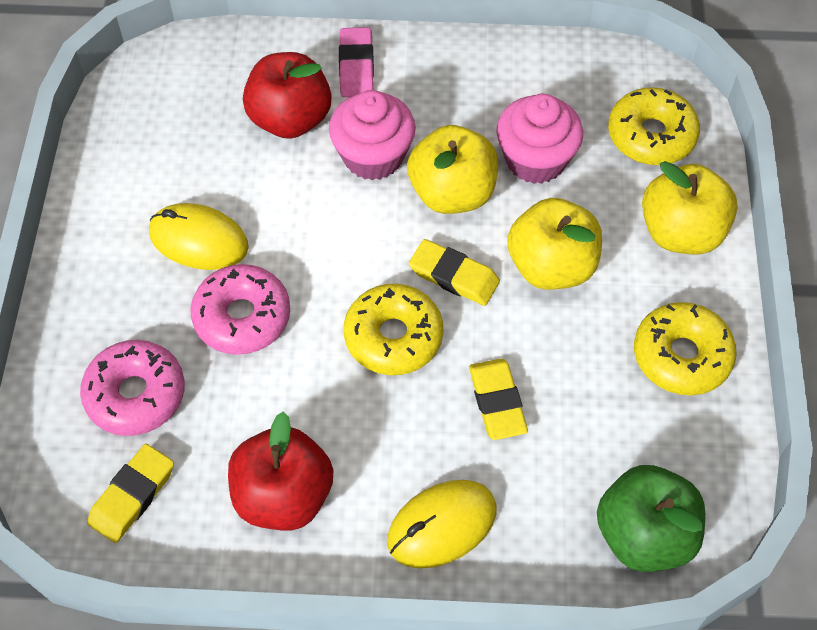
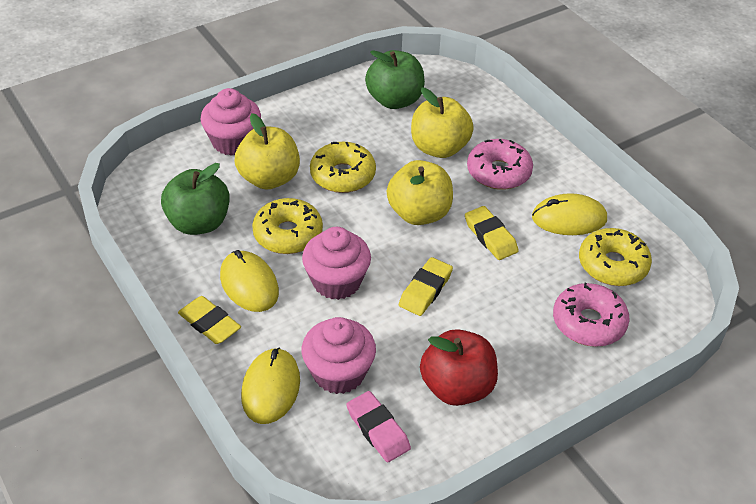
green apple: 1 -> 2
pink cupcake: 2 -> 3
red apple: 2 -> 1
yellow mouse: 2 -> 3

